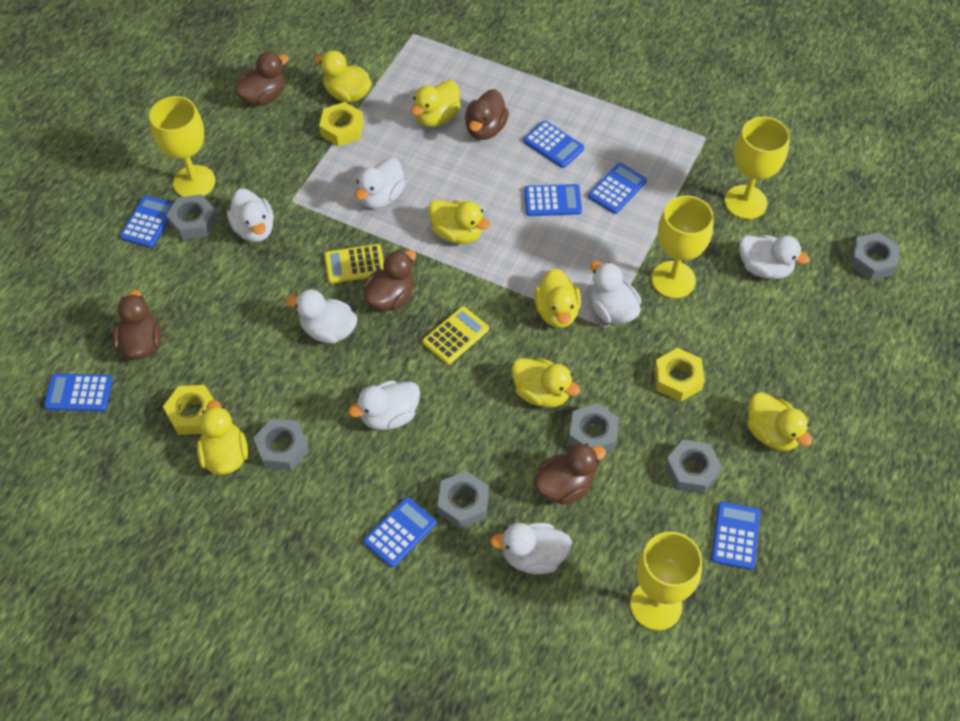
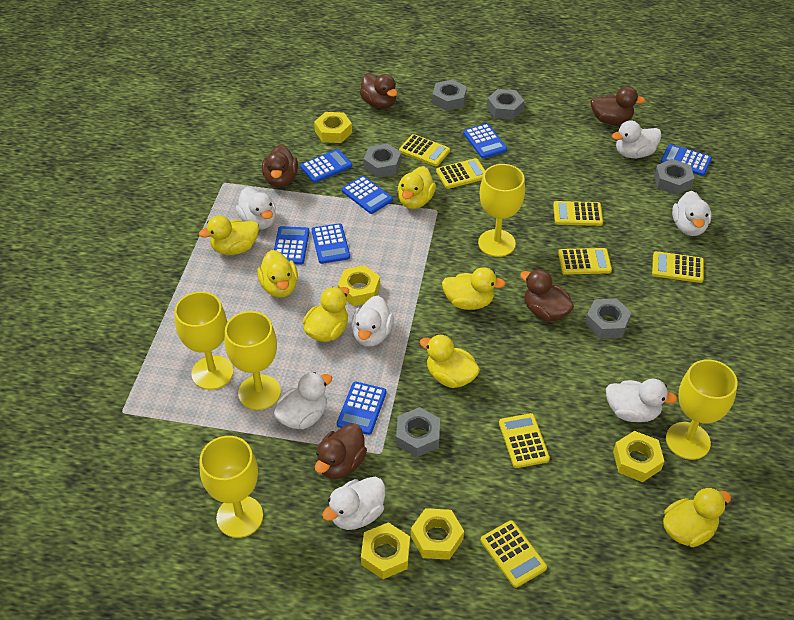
yellow calculator: 2 -> 7
yellow goblet: 4 -> 5
yellow nut: 3 -> 5

